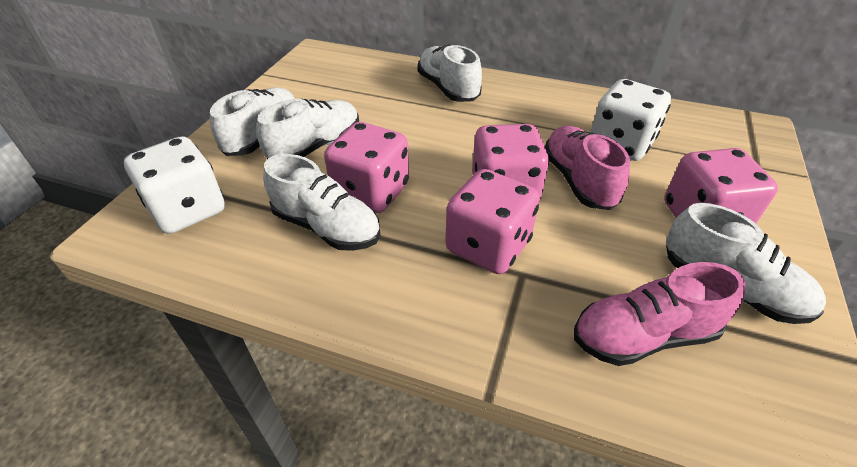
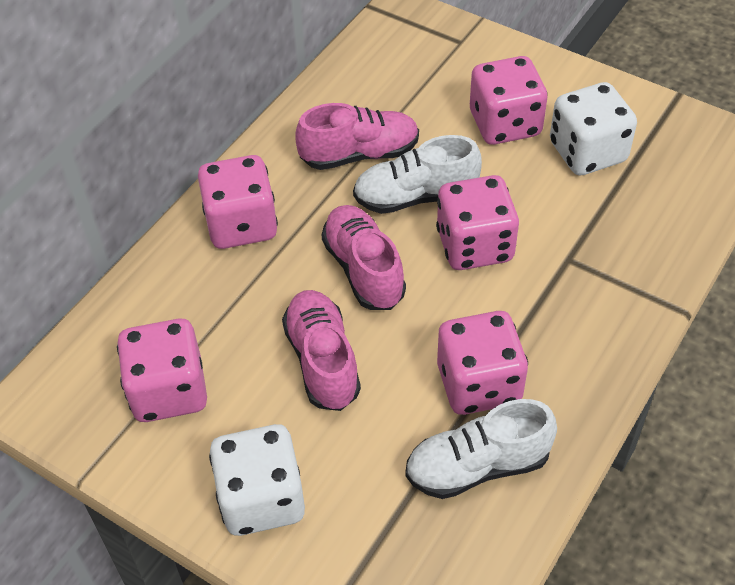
pink dice: 4 -> 5
pink shoe: 2 -> 3
white shoe: 5 -> 2

